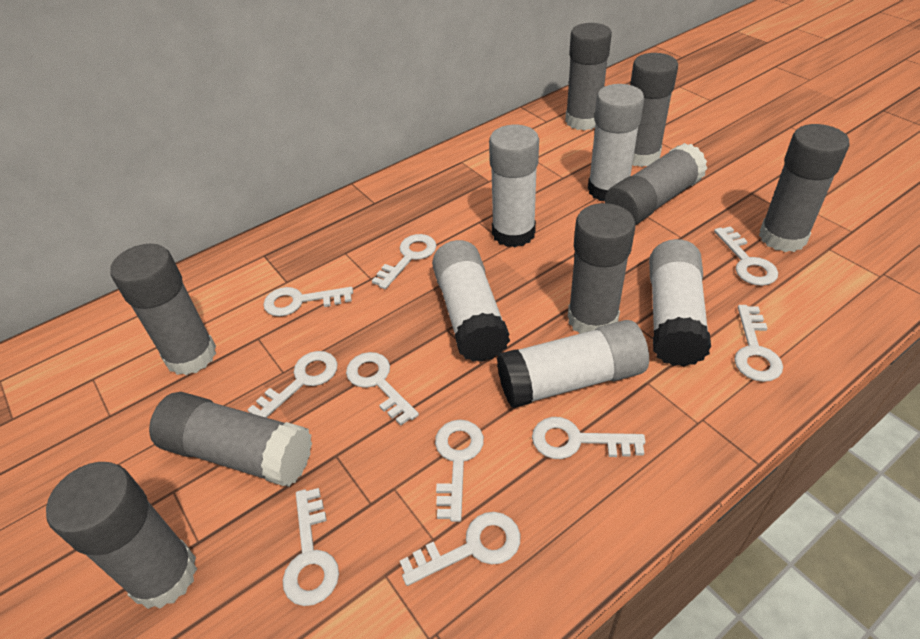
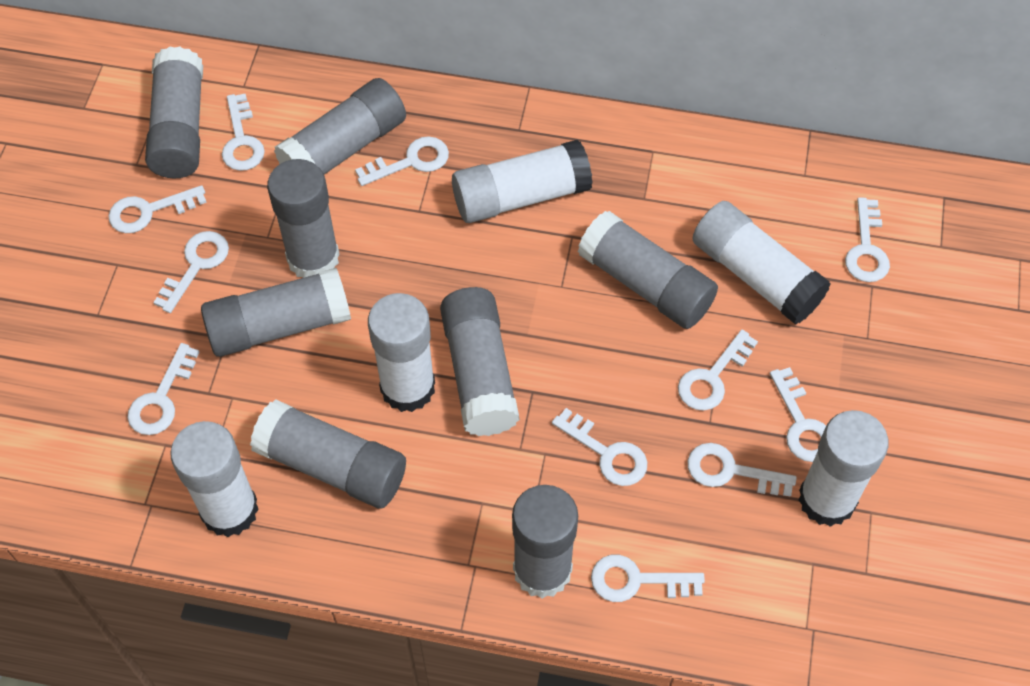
white key: 10 -> 11

